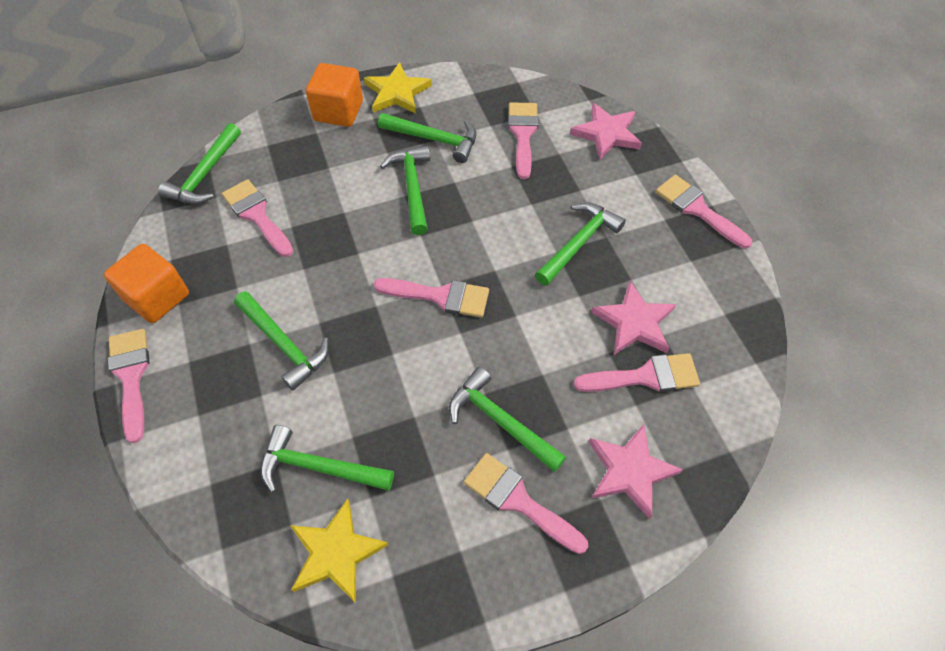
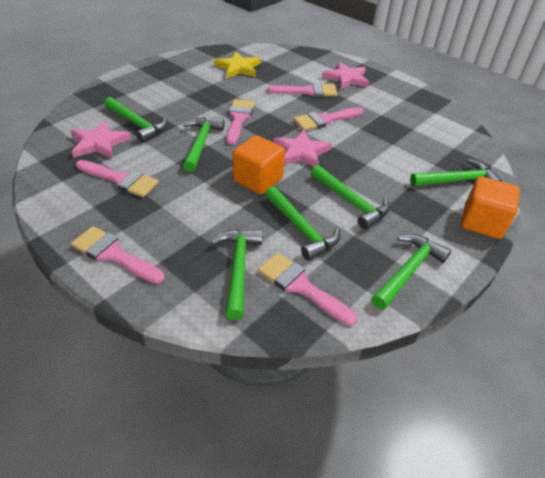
pink brush: 7 -> 6
yellow star: 2 -> 1

